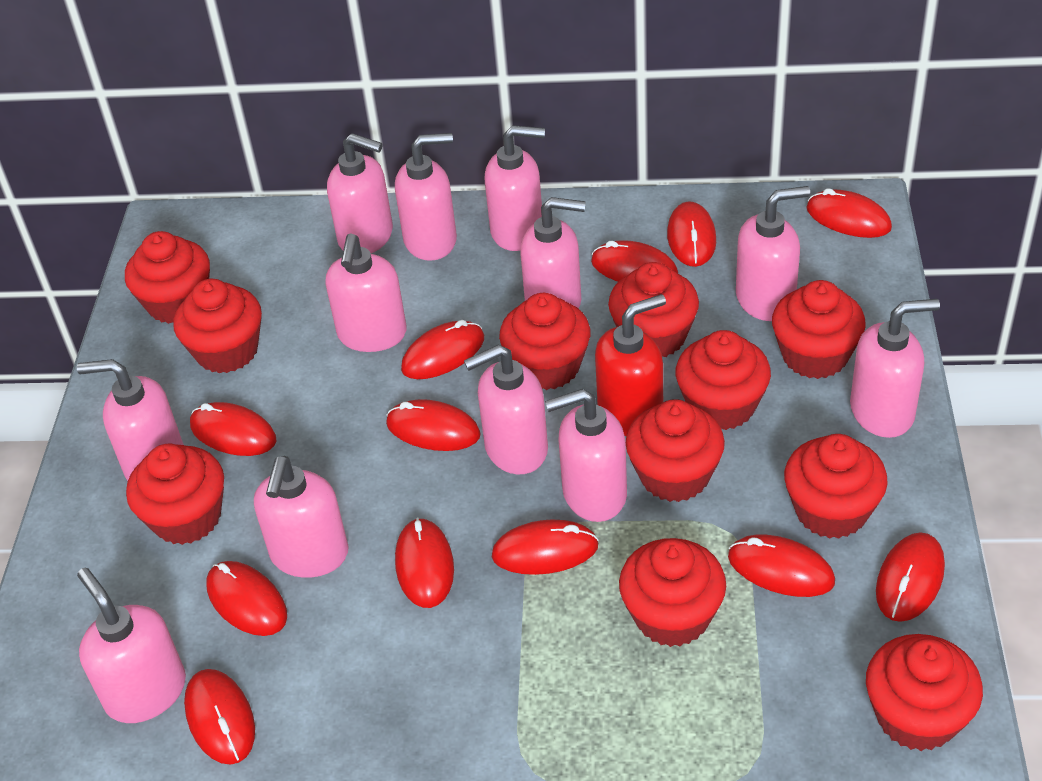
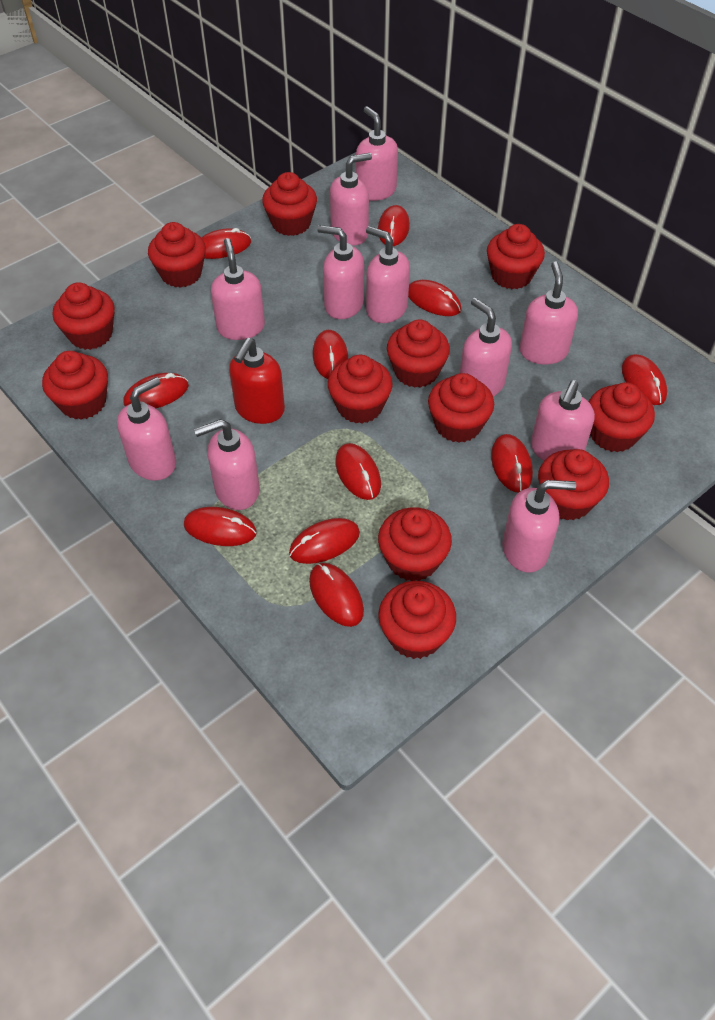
pink soap dispenser: 12 -> 11
red cupcake: 11 -> 12
red mouse: 12 -> 11

